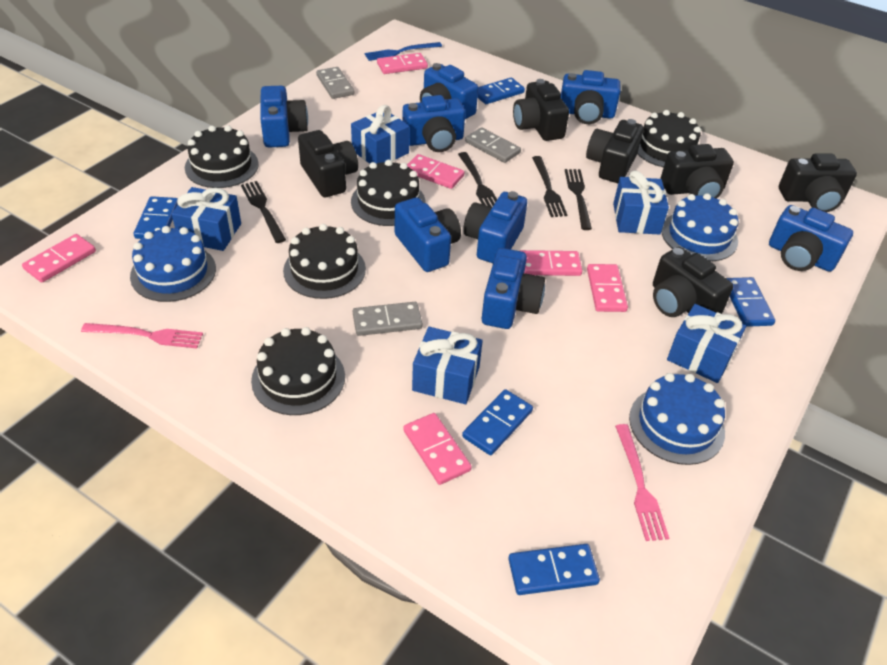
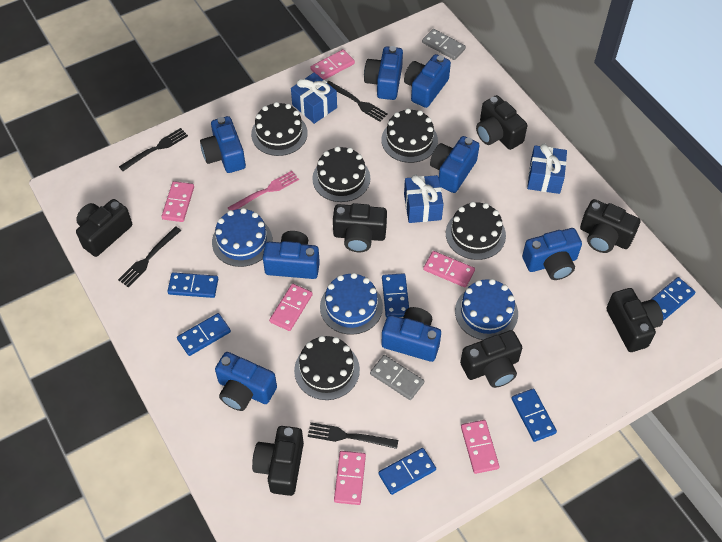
black camera: 6 -> 7
blue domino: 5 -> 6
blue fork: 1 -> 0
blue gift: 5 -> 3
grey domino: 3 -> 2
pink fork: 2 -> 1

